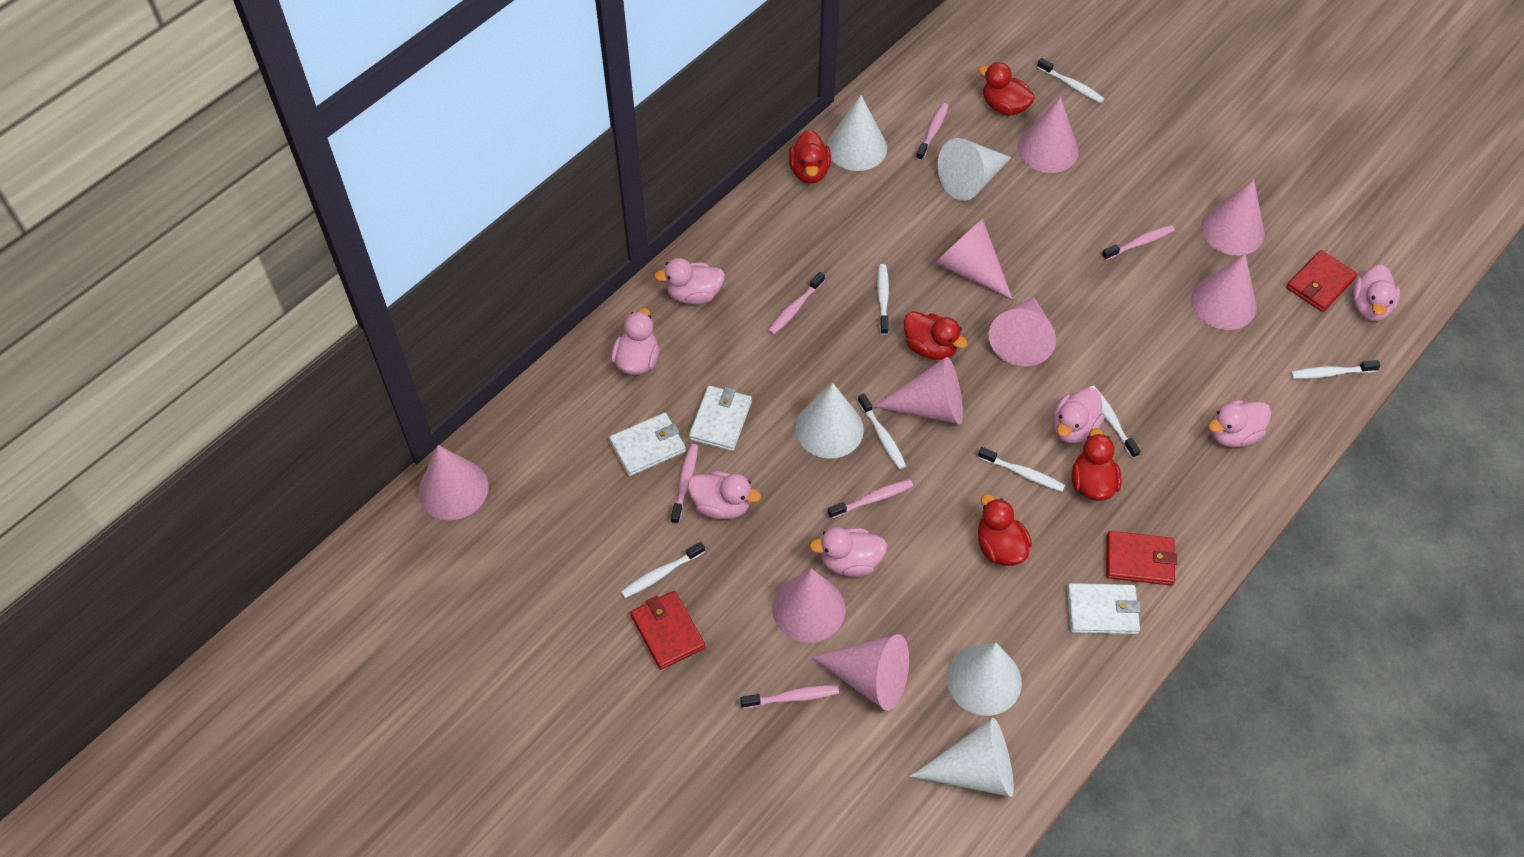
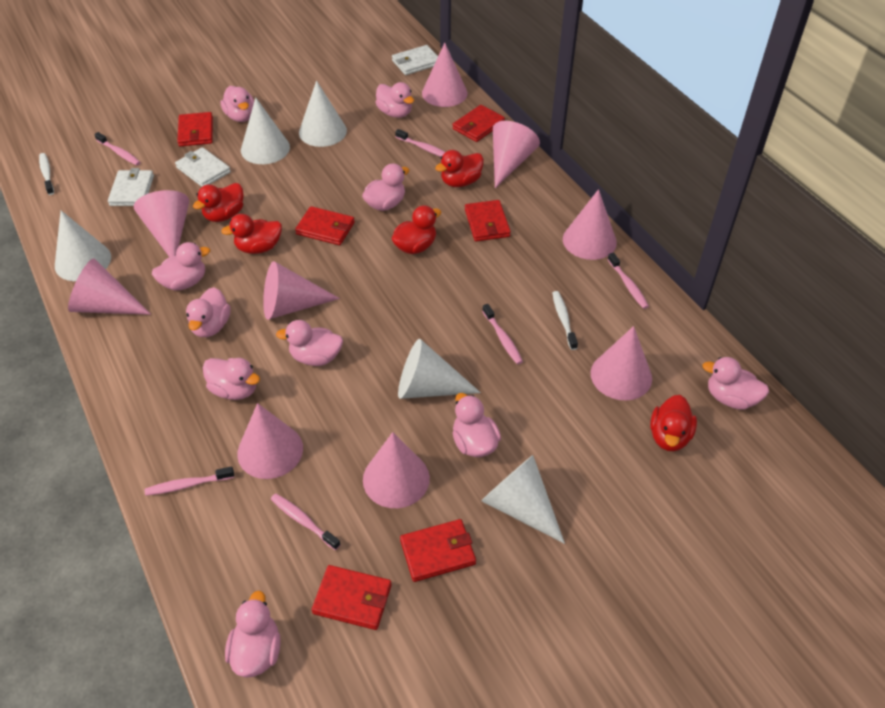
pink duck: 7 -> 10
red wallet: 3 -> 6
white toothbrush: 7 -> 2

